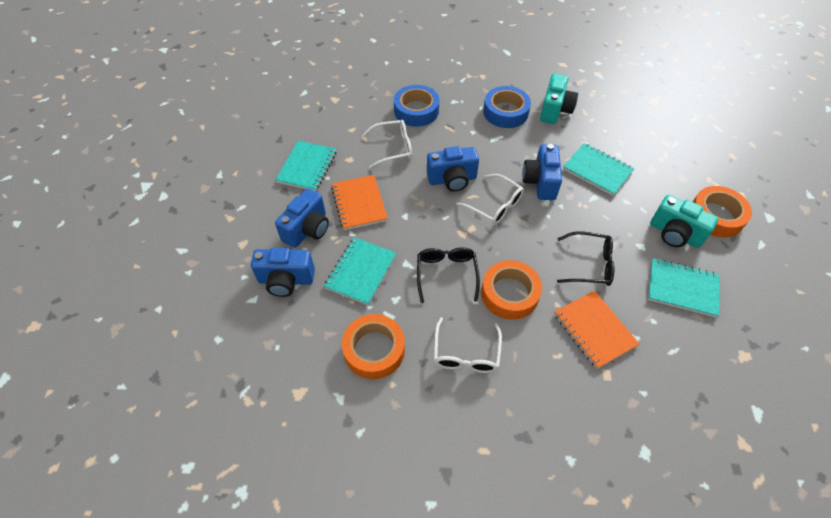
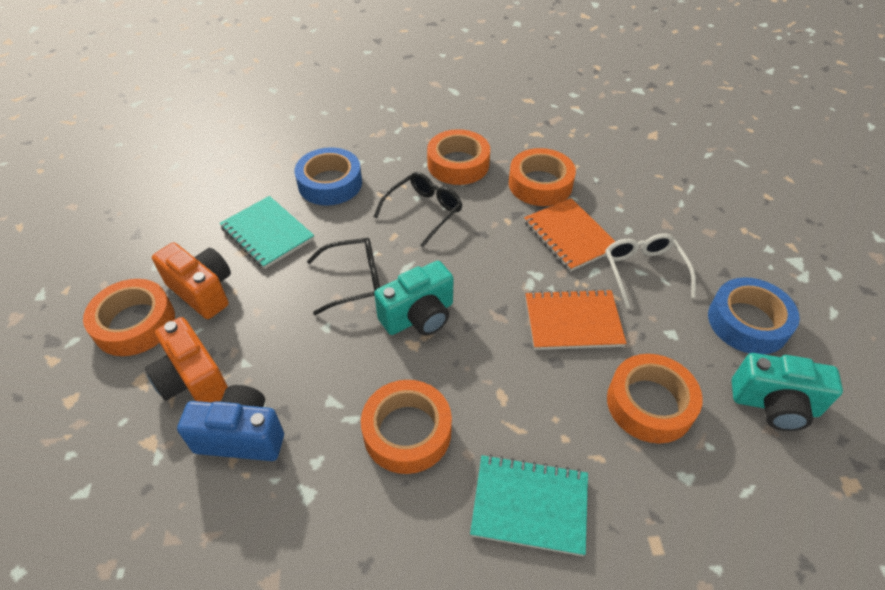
blue camera: 4 -> 1
orange camera: 0 -> 2
orange tape: 3 -> 5
turquoise notebook: 4 -> 2
white glasses: 3 -> 1

